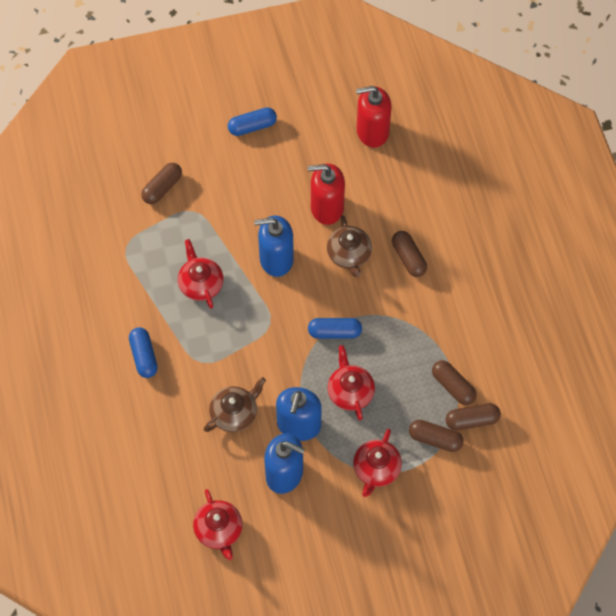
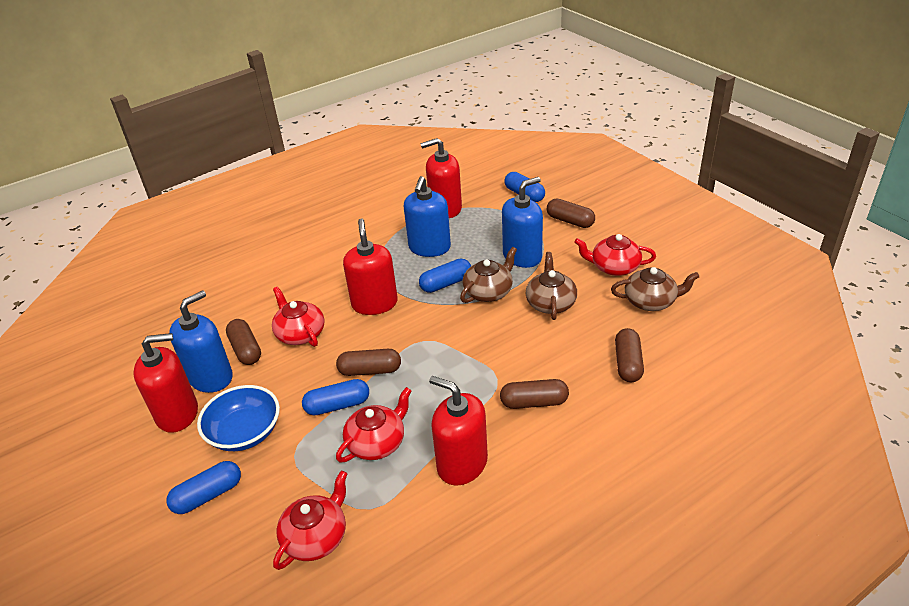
blue bowl: 0 -> 1
blue capsule: 3 -> 4
brown teapot: 2 -> 3
red soap dispenser: 2 -> 4

